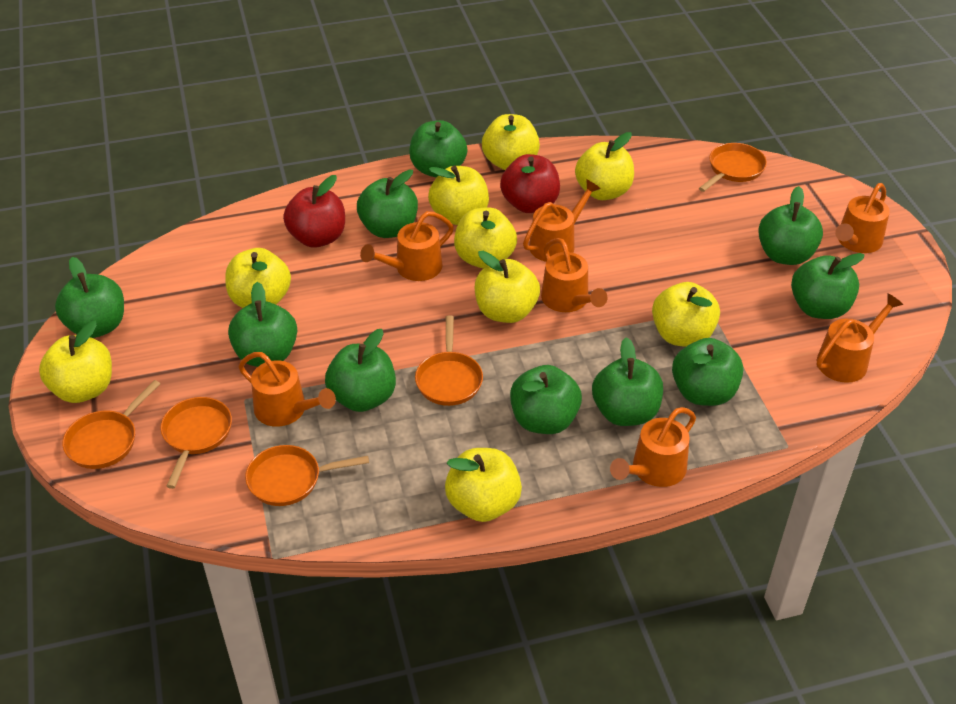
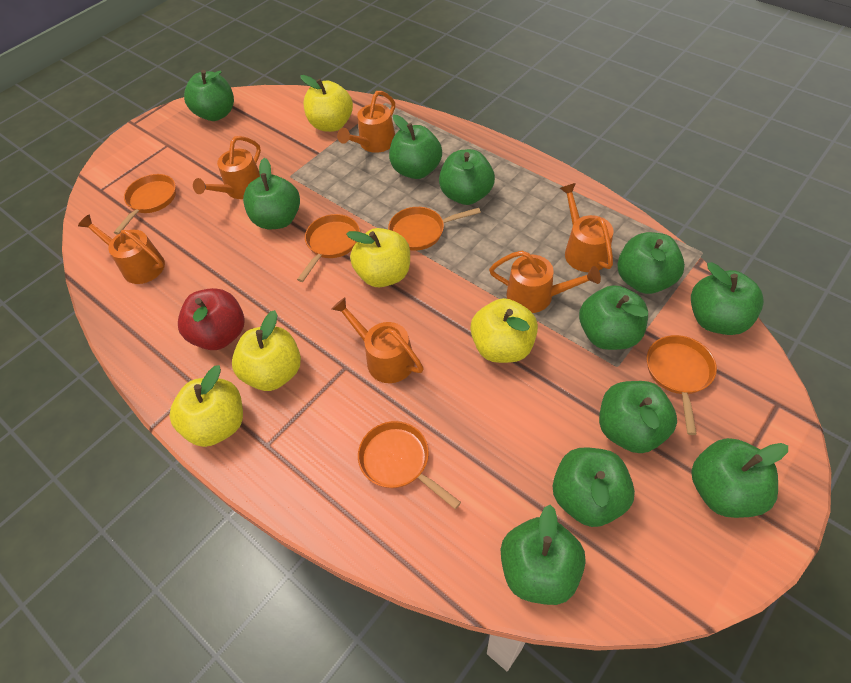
green apple: 10 -> 11
orange watering can: 7 -> 6
red apple: 2 -> 1
yellow apple: 9 -> 5

